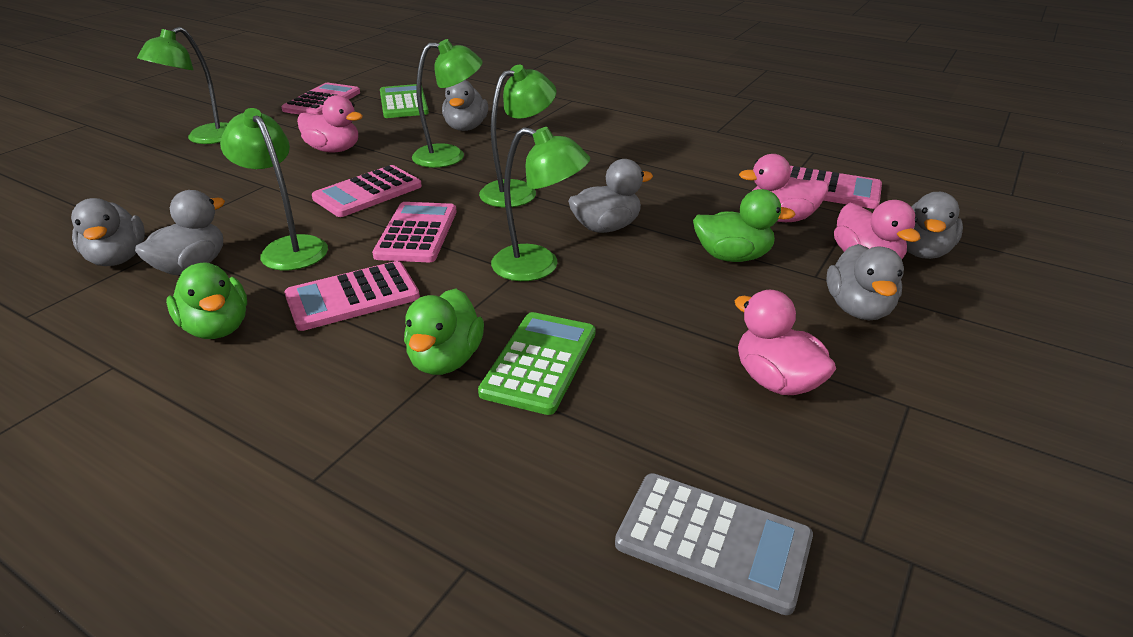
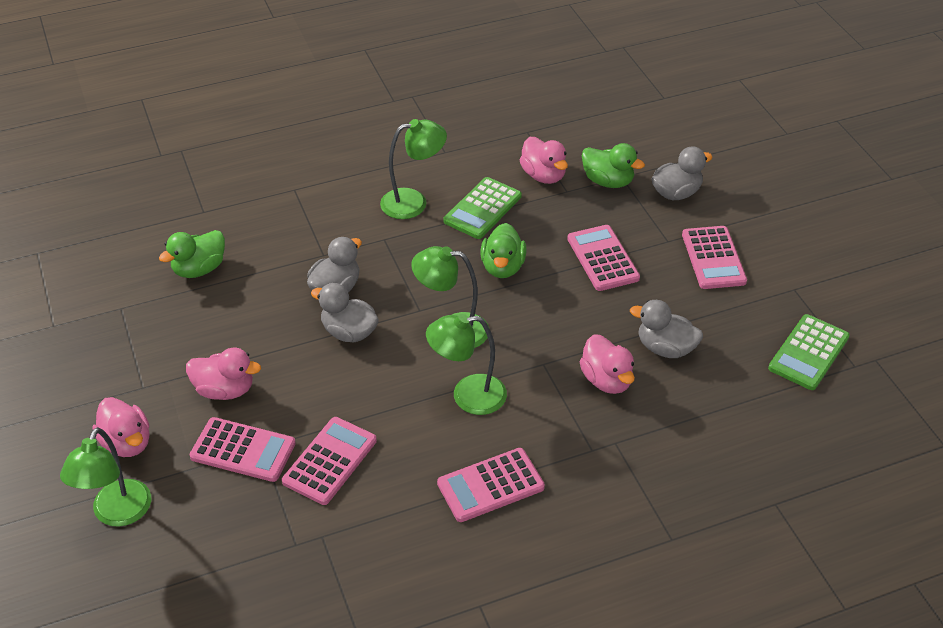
green lamp: 5 -> 4
grey calculator: 1 -> 0
grey duck: 6 -> 4

